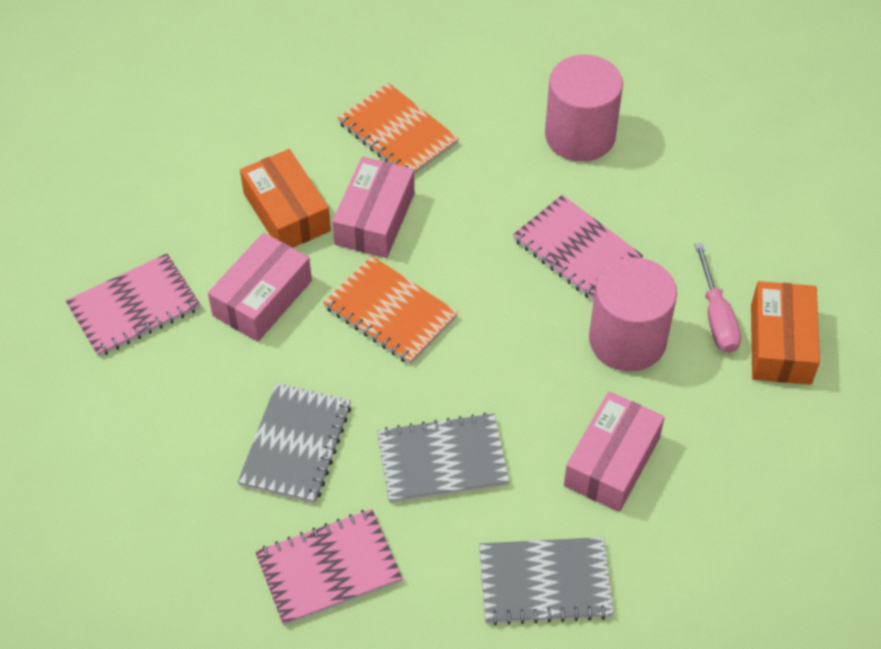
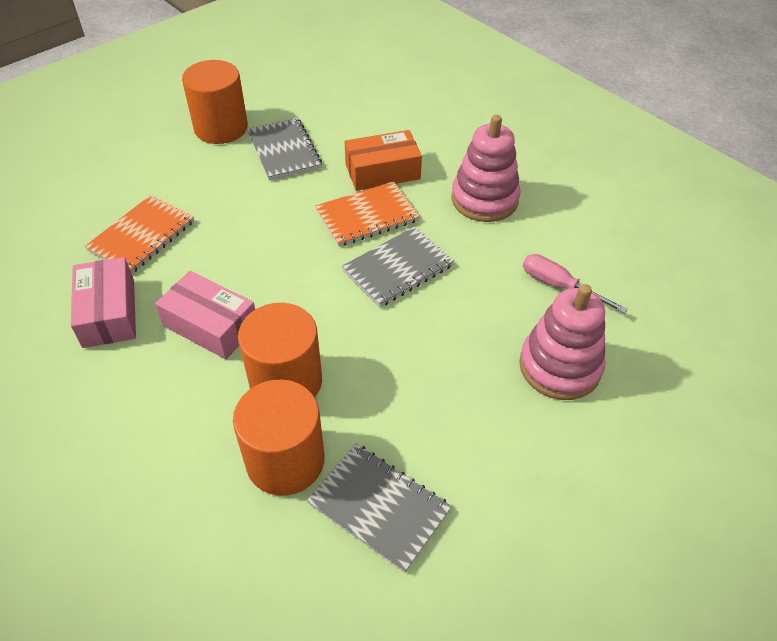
orange box: 2 -> 1
orange cylinder: 0 -> 3
pink box: 3 -> 2
pink cylinder: 2 -> 0
pink notebook: 3 -> 0
pink stacking toy: 0 -> 2

